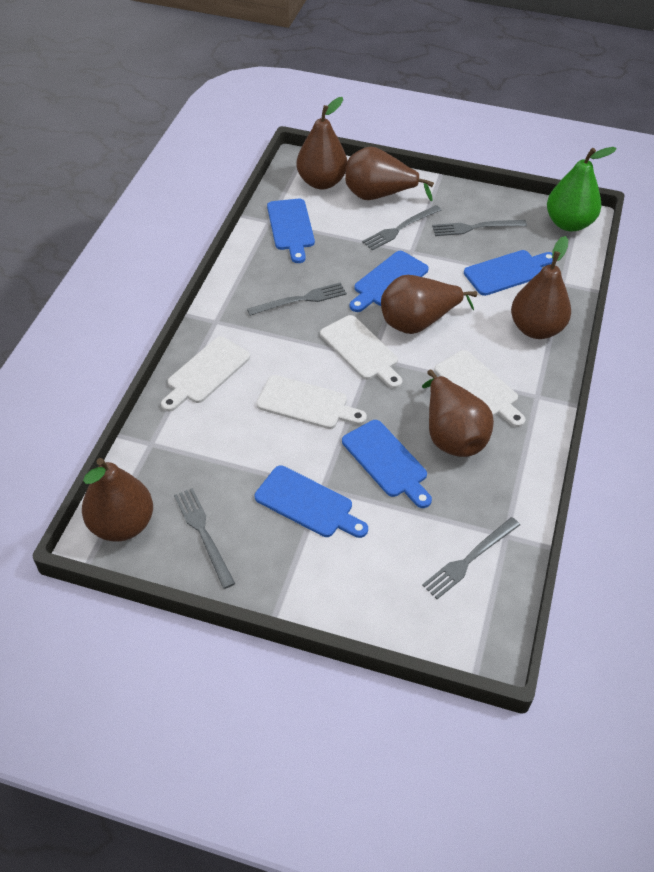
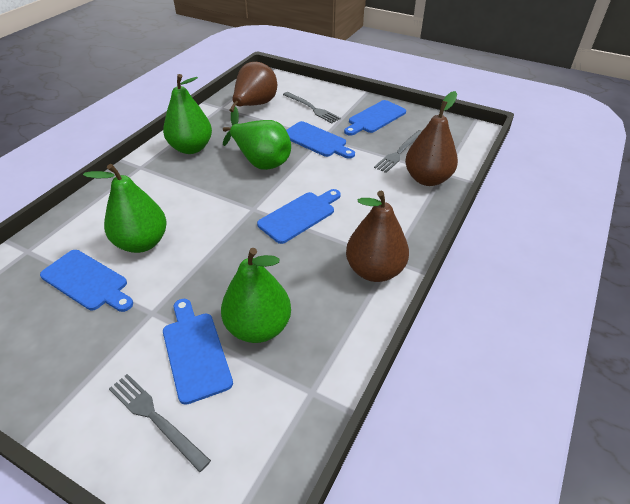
brown pear: 6 -> 3
green pear: 1 -> 4
grey fork: 5 -> 3
white cutting board: 4 -> 0

